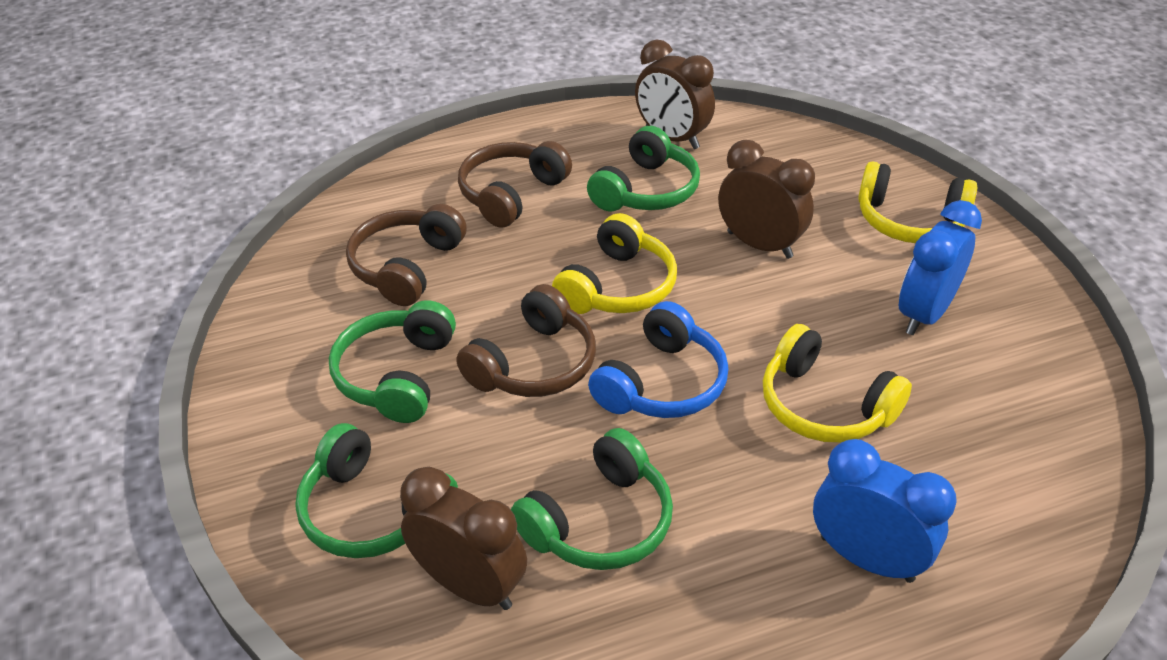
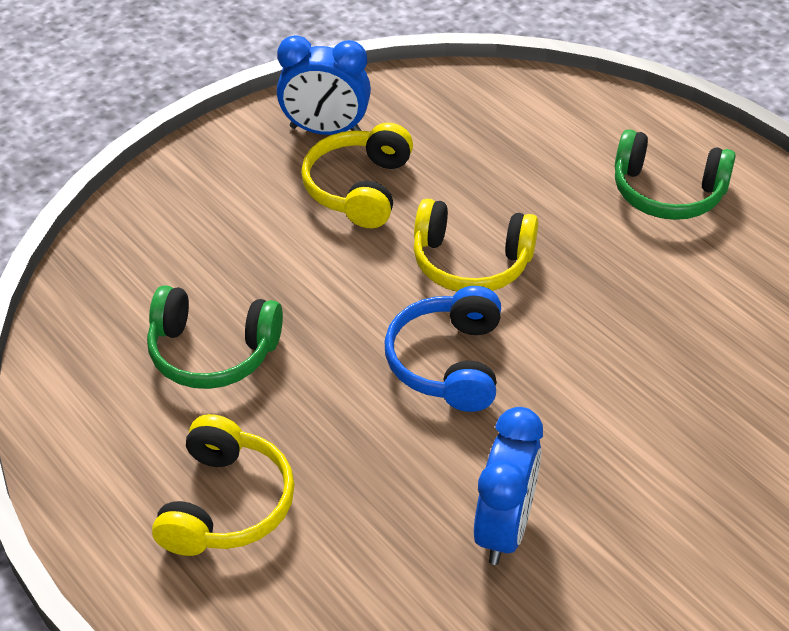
brown clock: 3 -> 0
brown headphones: 3 -> 0
green headphones: 4 -> 2

